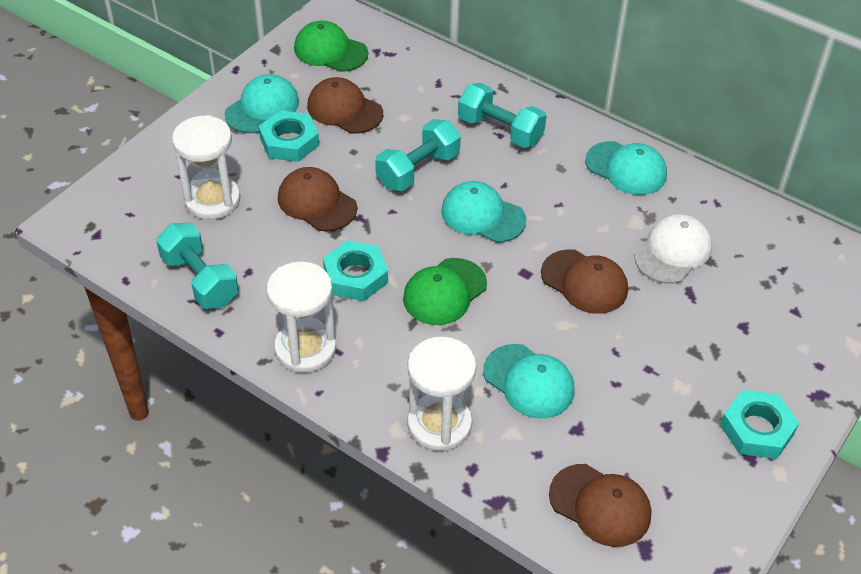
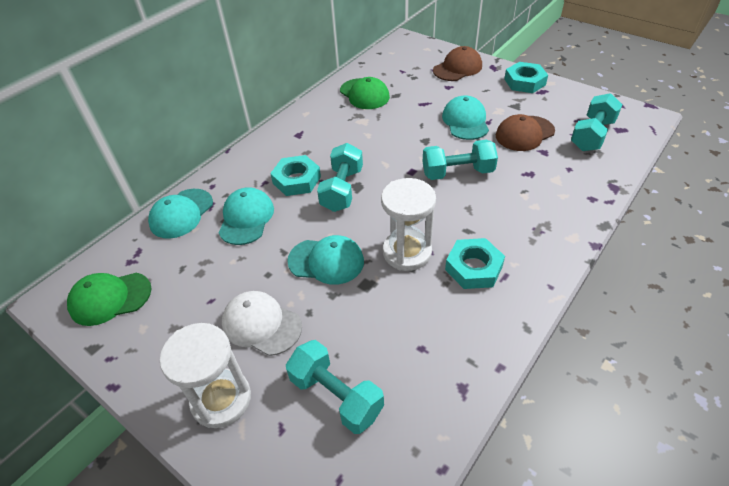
brown cap: 4 -> 2
turquoise dumbbell: 3 -> 4
white hourglass: 3 -> 2

